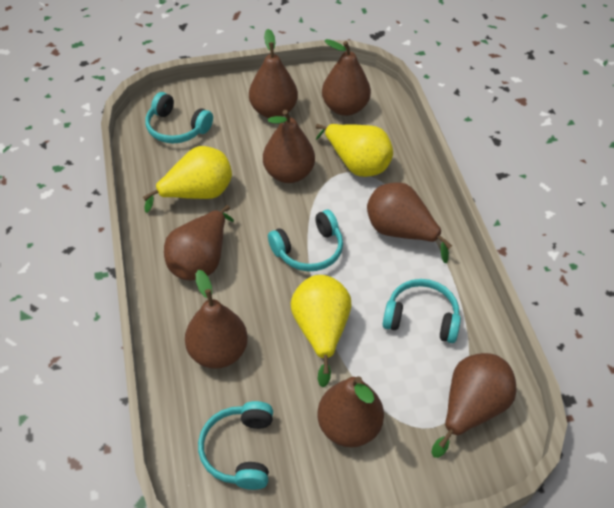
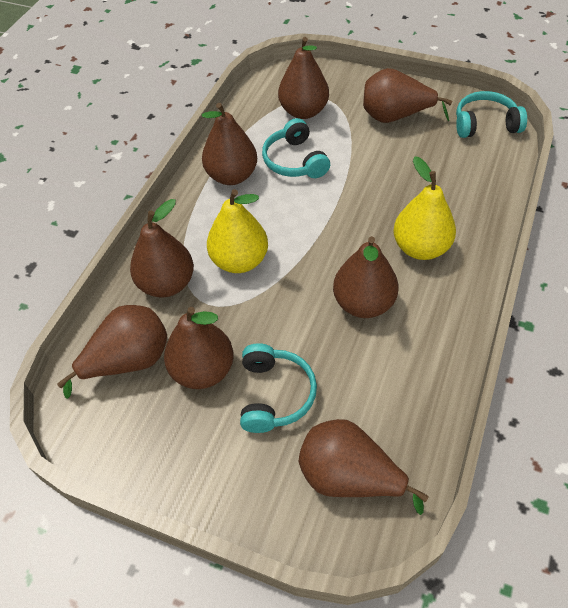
turquoise headphones: 4 -> 3
yellow pear: 3 -> 2

